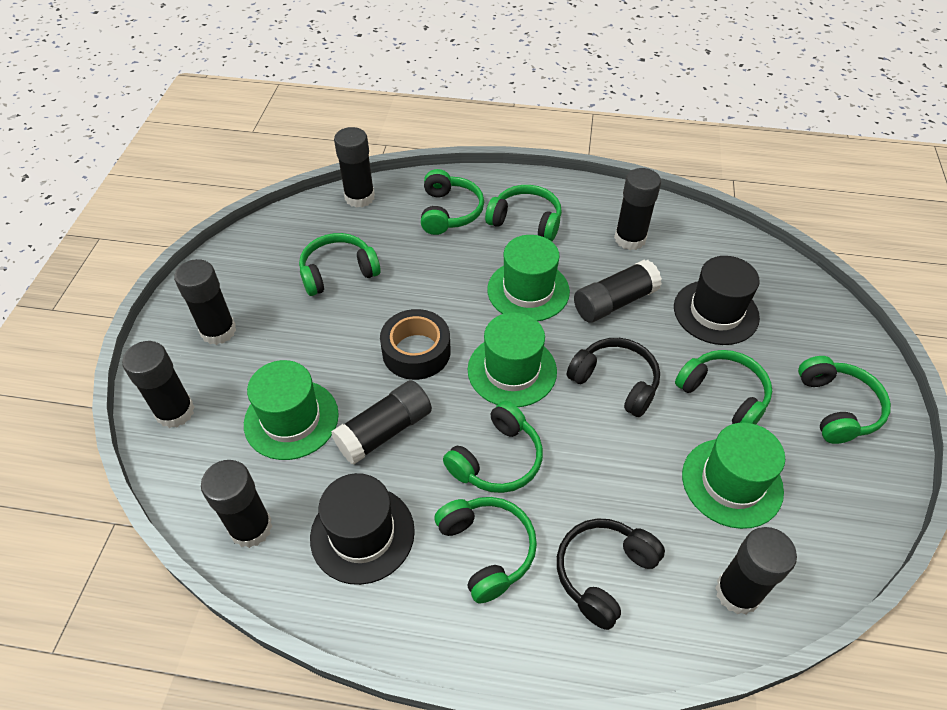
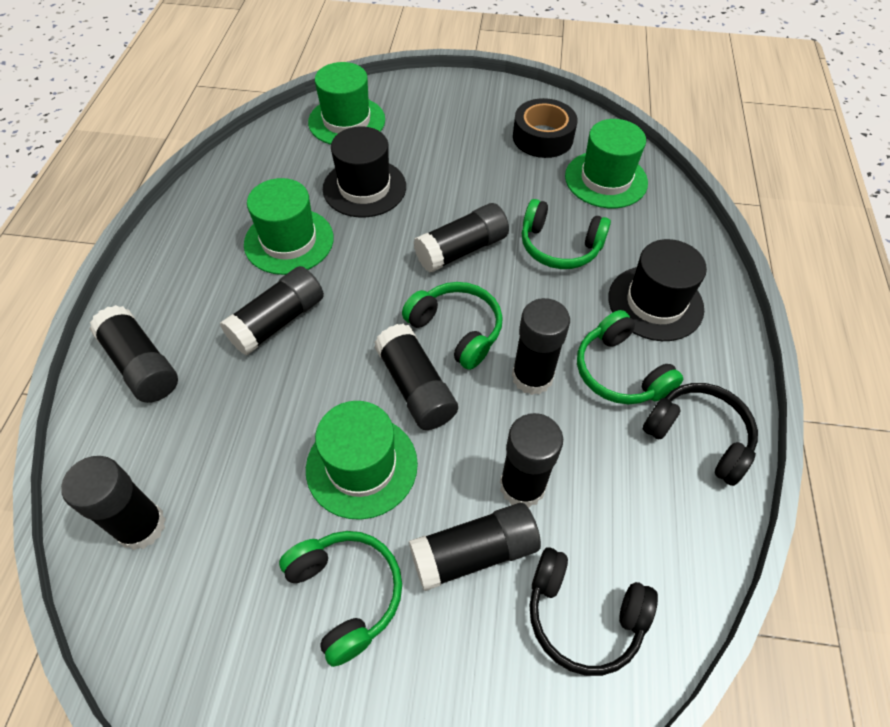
green headphones: 7 -> 4

